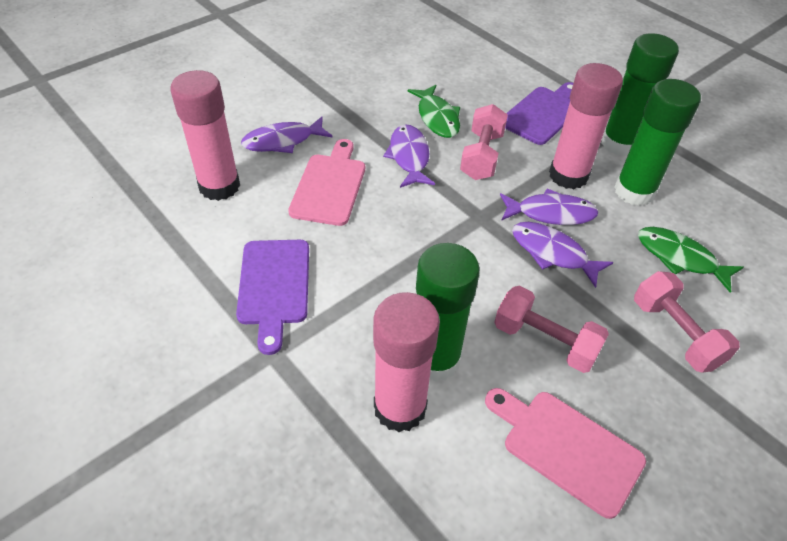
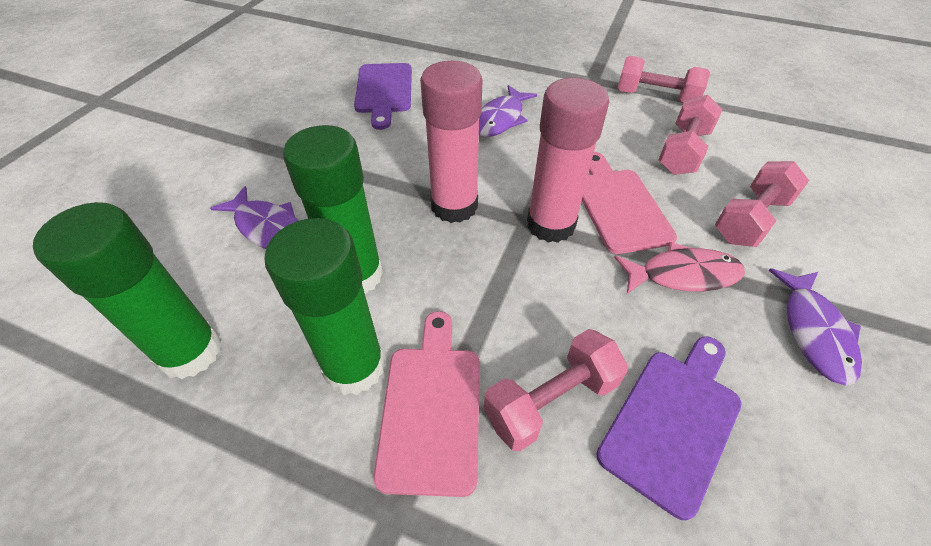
green fish: 2 -> 0
pink dumbbell: 3 -> 4
pink fish: 0 -> 1
pink glue stick: 3 -> 2
purple fish: 4 -> 3

